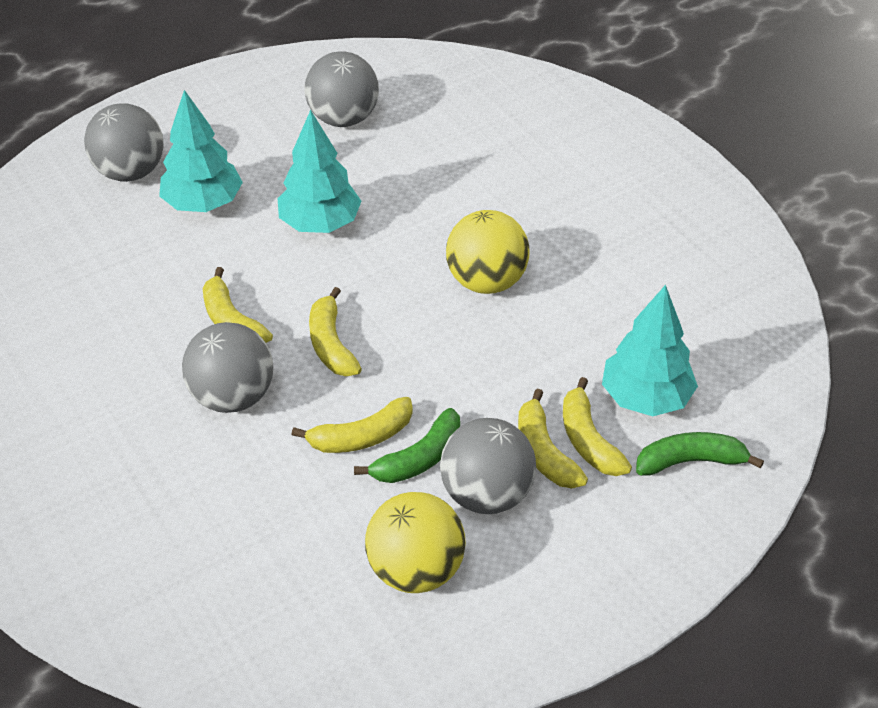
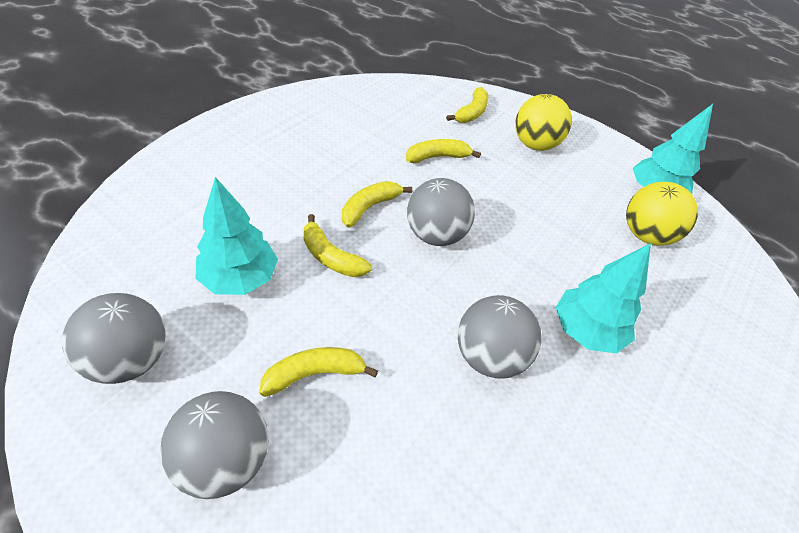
green banana: 2 -> 0

